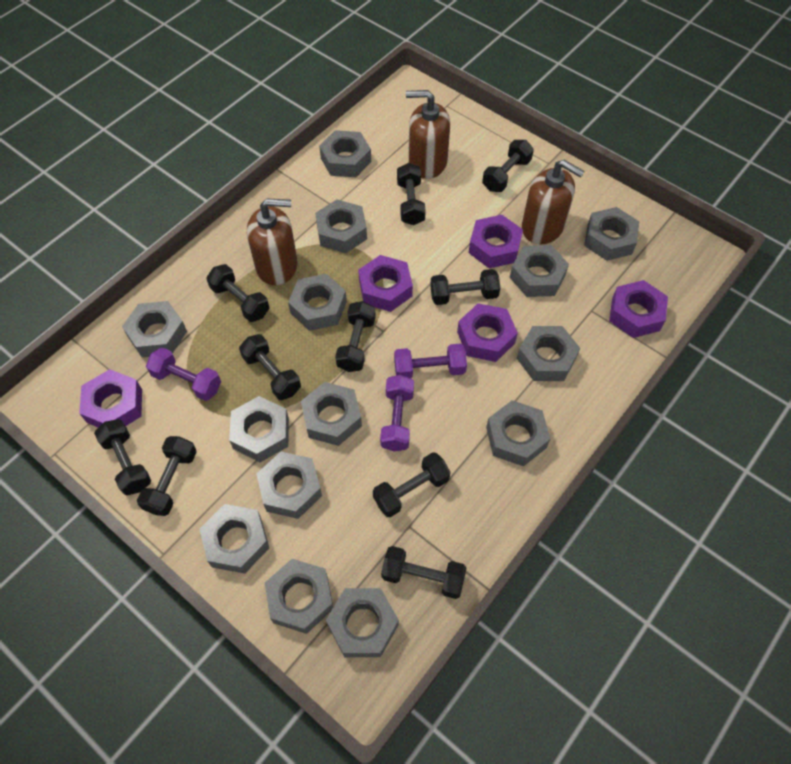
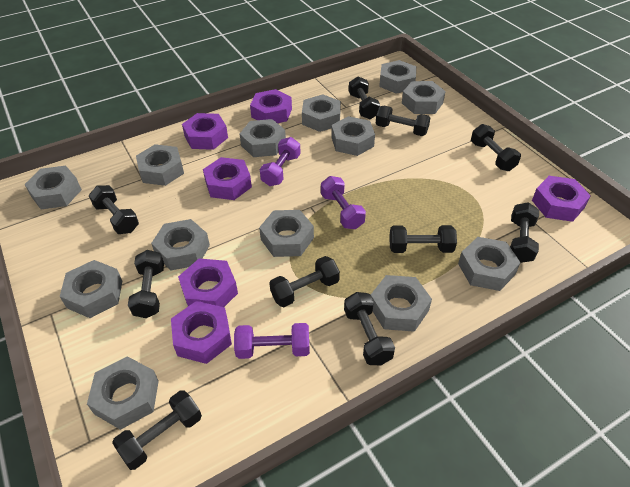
brown soap dispenser: 3 -> 0
grey nut: 14 -> 13
purple nut: 5 -> 6

